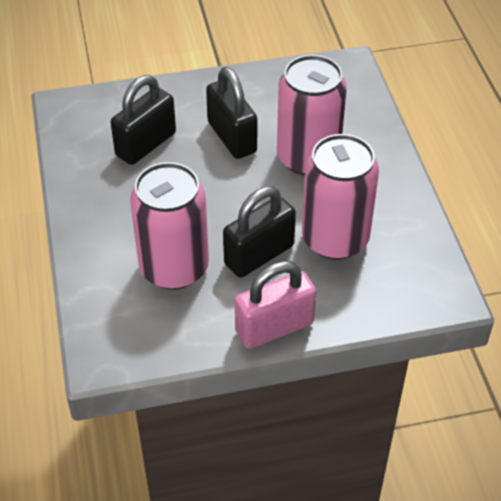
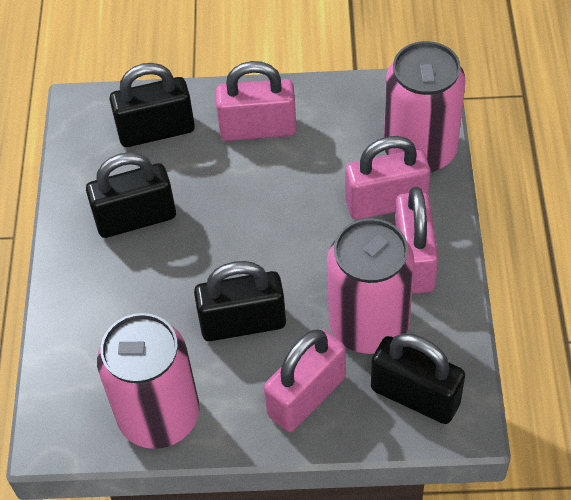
black padlock: 3 -> 4
pink padlock: 1 -> 4

